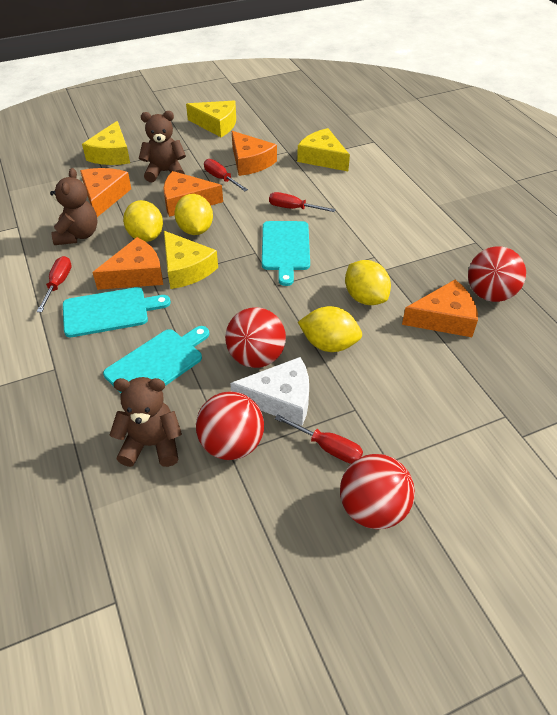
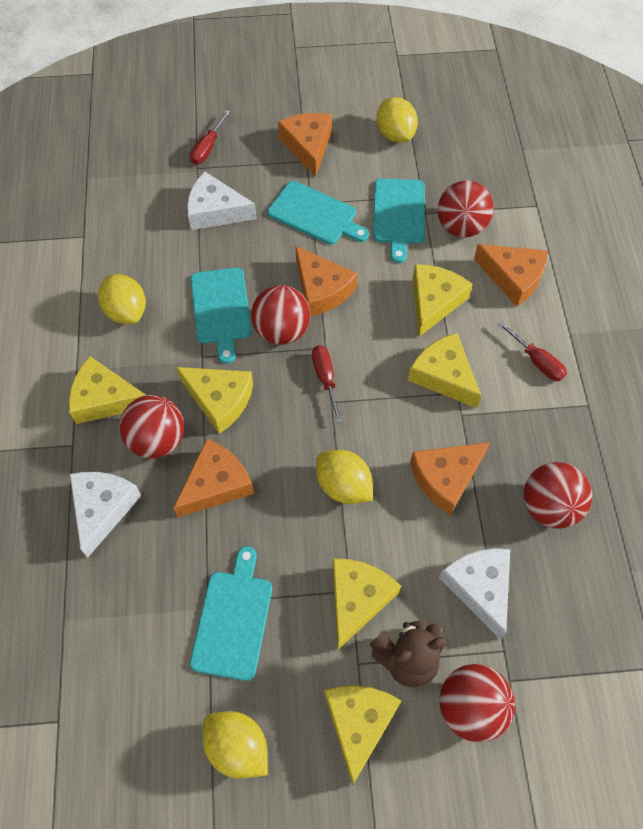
brown teddy bear: 3 -> 1
red ball: 4 -> 5
red screwdriver: 4 -> 3
turquoise cutting board: 3 -> 4
white cheese: 1 -> 3
yellow cheese: 4 -> 6

